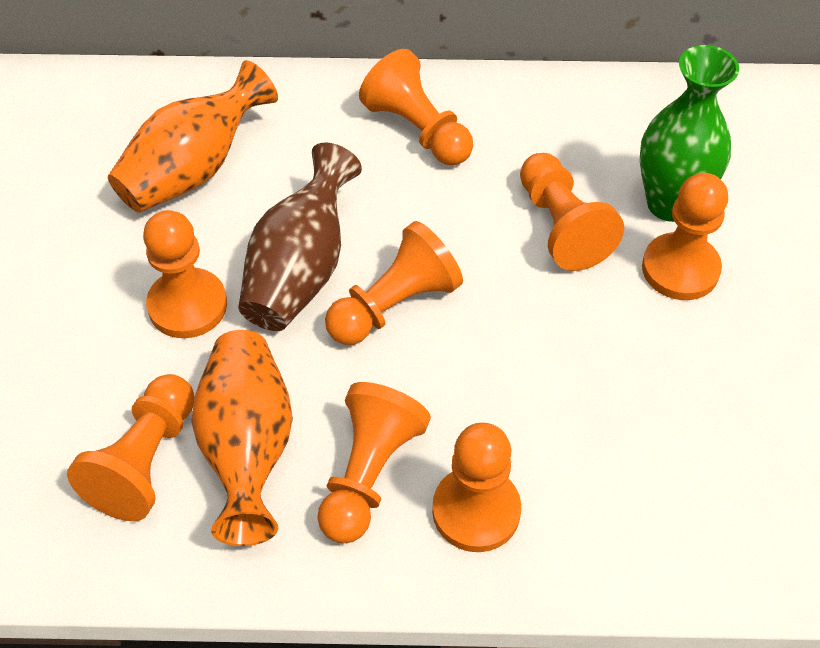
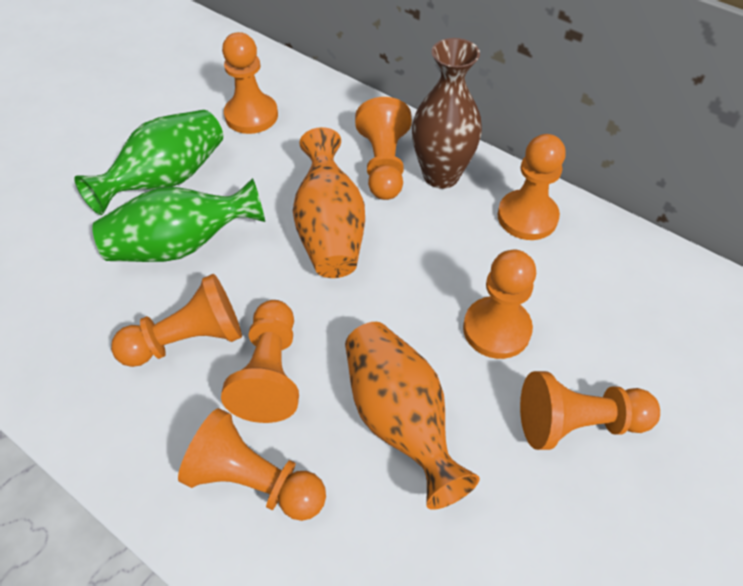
green vase: 1 -> 2

